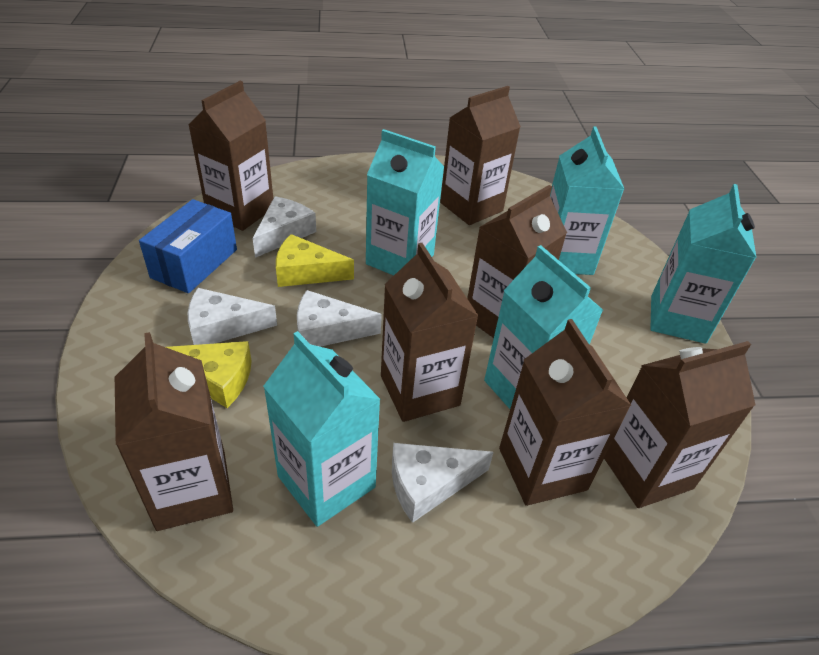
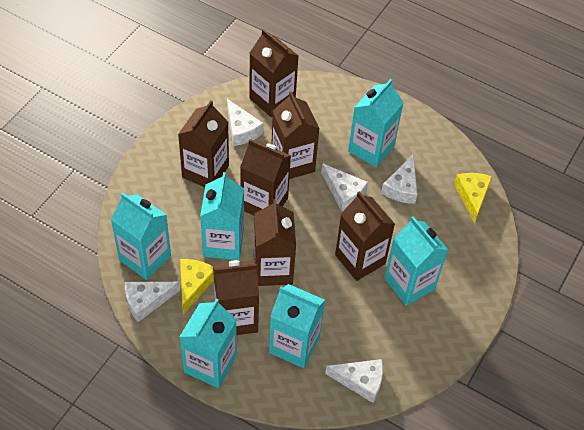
blue box: 1 -> 0
turquoise carton: 5 -> 6
white cheese: 4 -> 5

